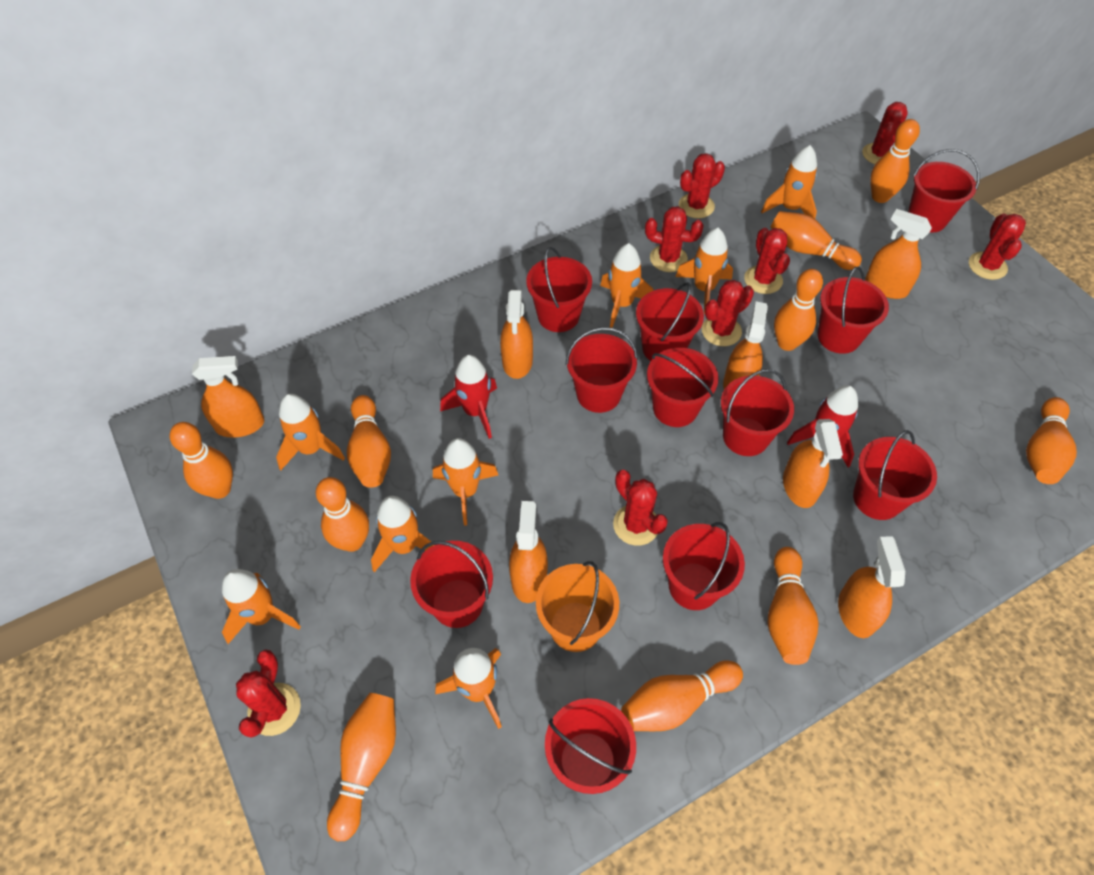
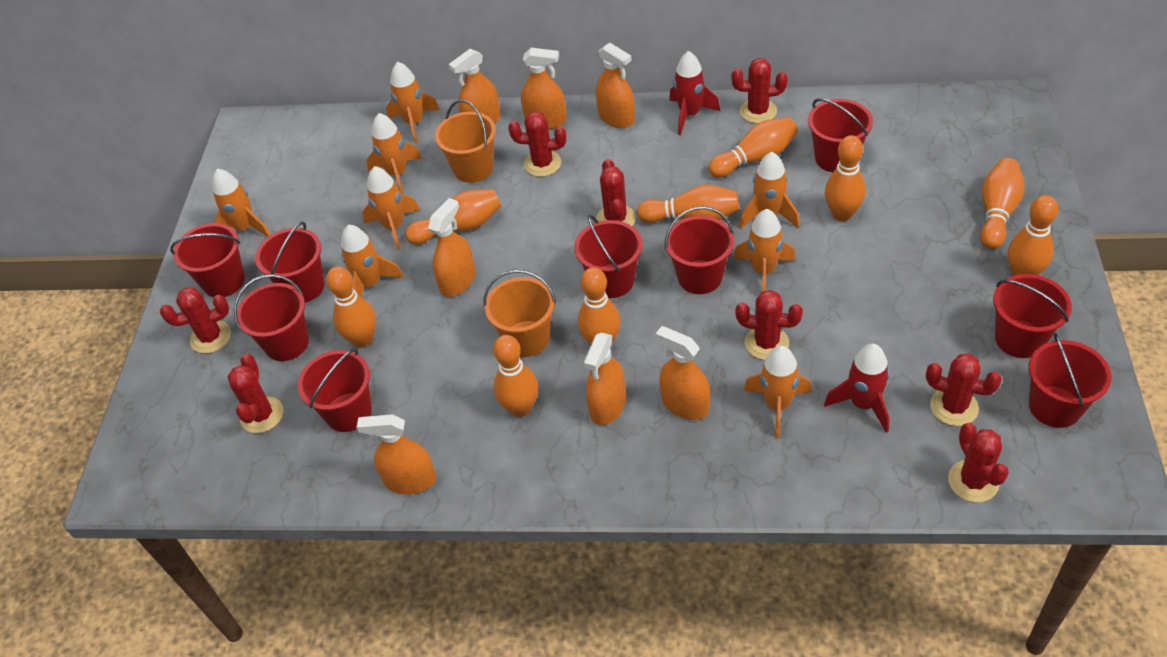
orange bowling pin: 10 -> 9
orange bucket: 1 -> 2
red bucket: 11 -> 9

